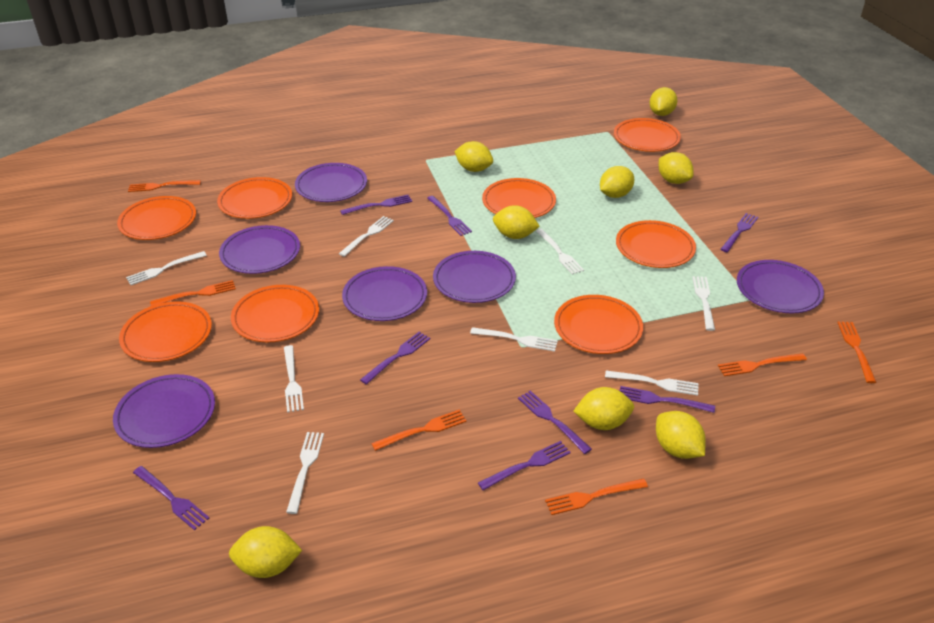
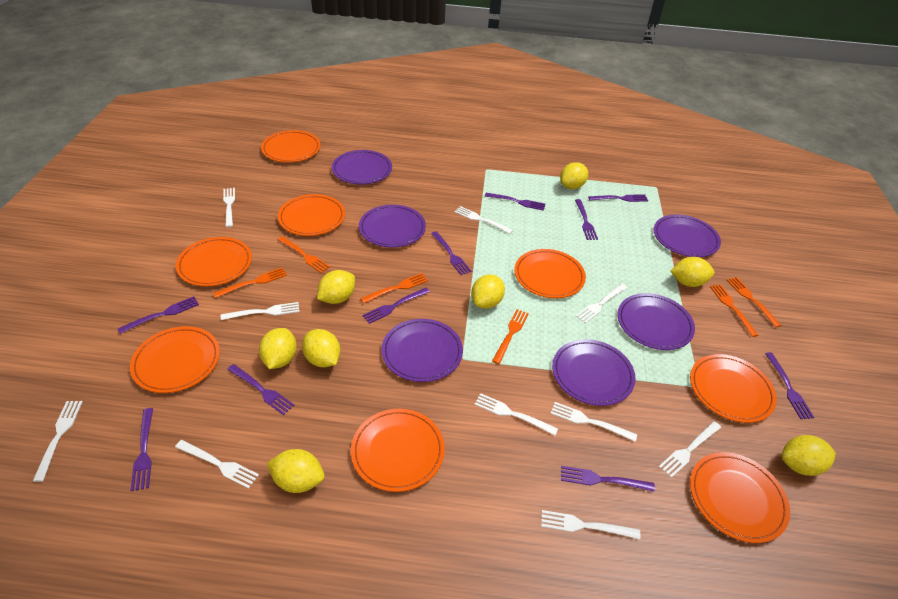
purple fork: 8 -> 10
white fork: 8 -> 10

